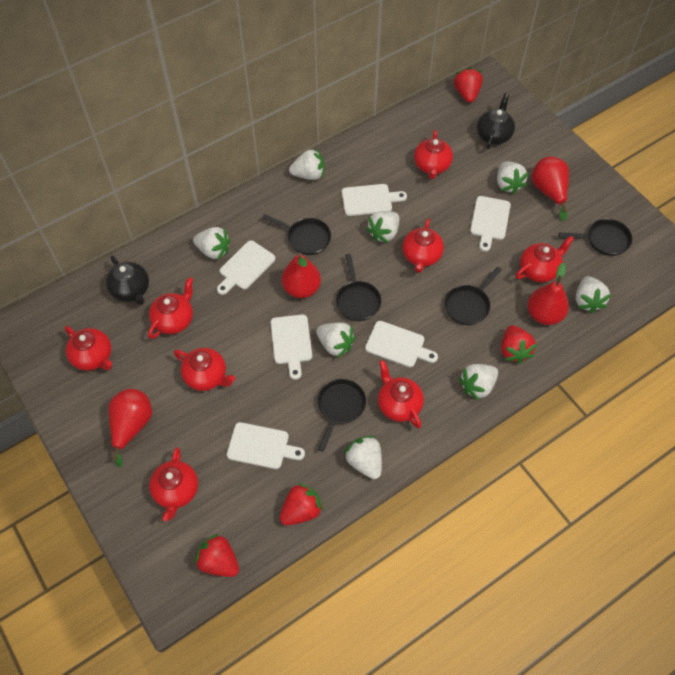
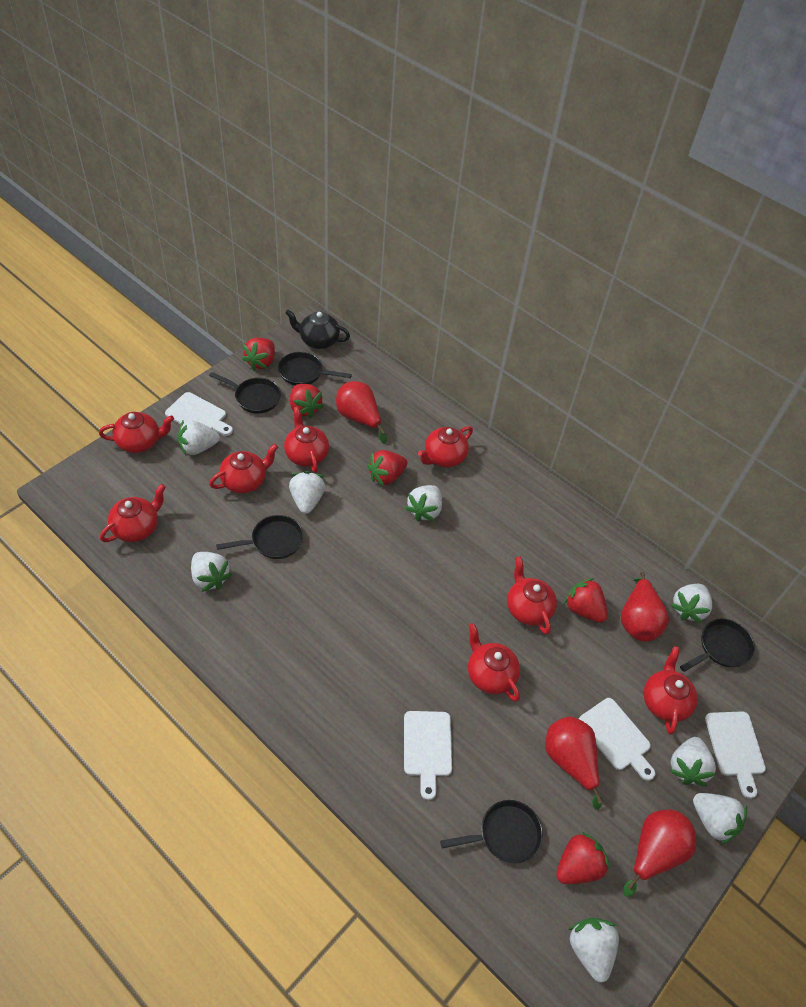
black teapot: 2 -> 1
red strawberry: 4 -> 5
white cutting board: 6 -> 4

